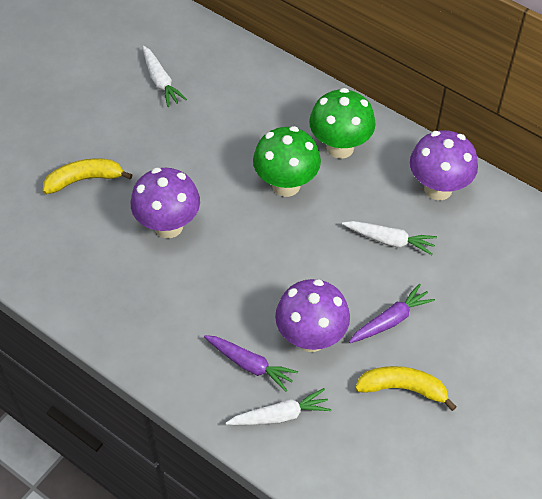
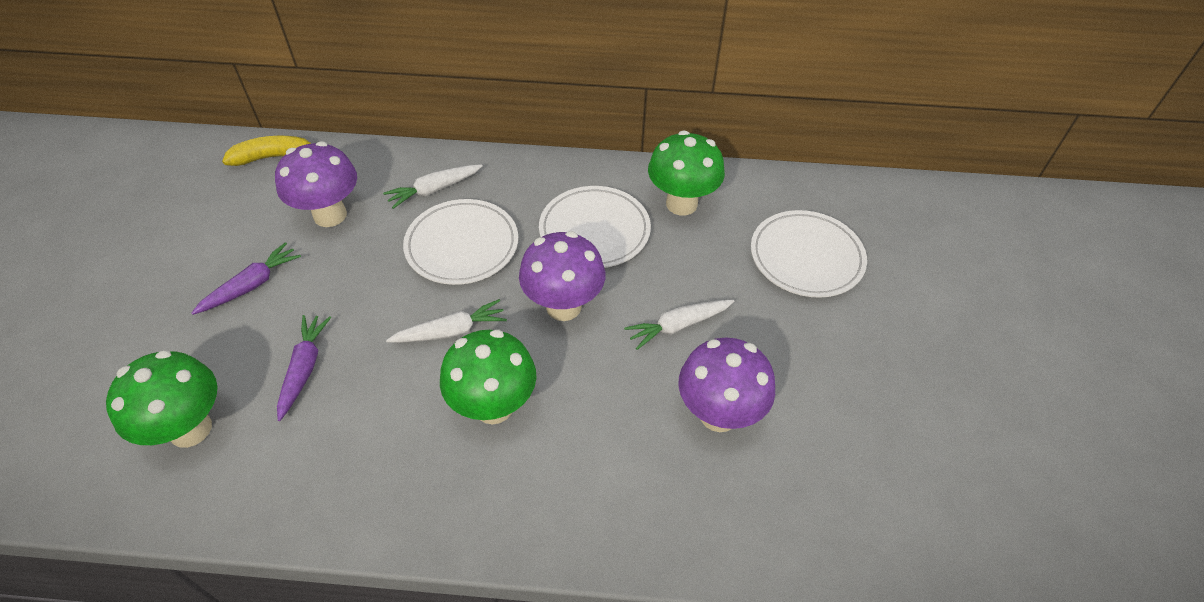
green mushroom: 2 -> 3
white plate: 0 -> 3
yellow banana: 2 -> 1

